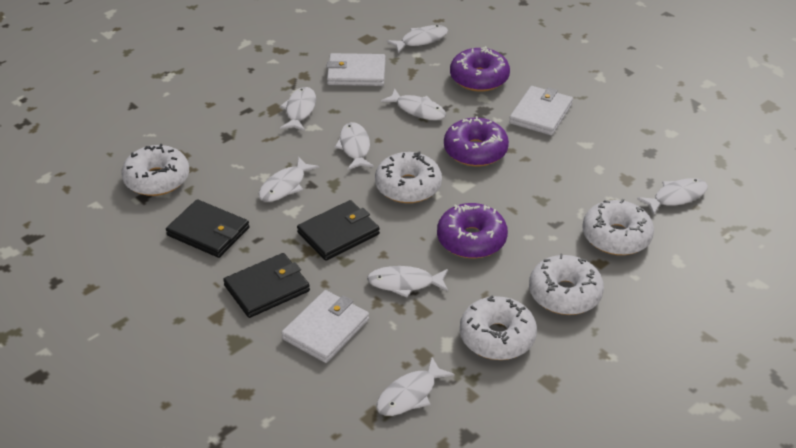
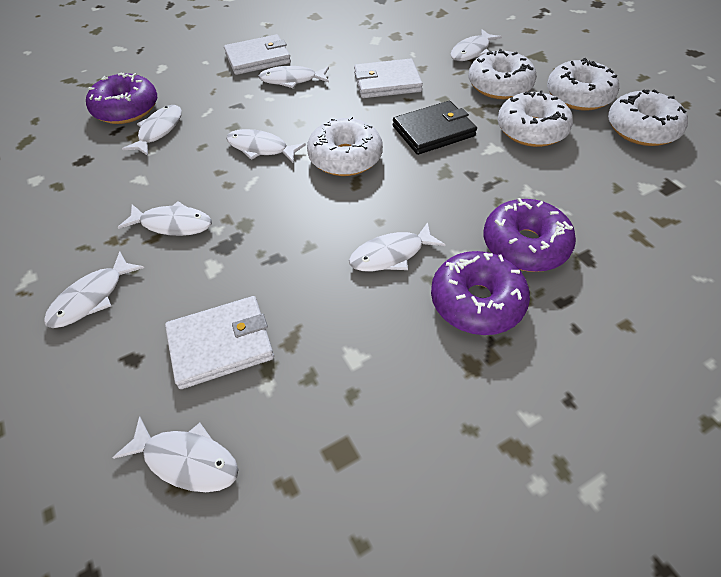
black wallet: 3 -> 1

